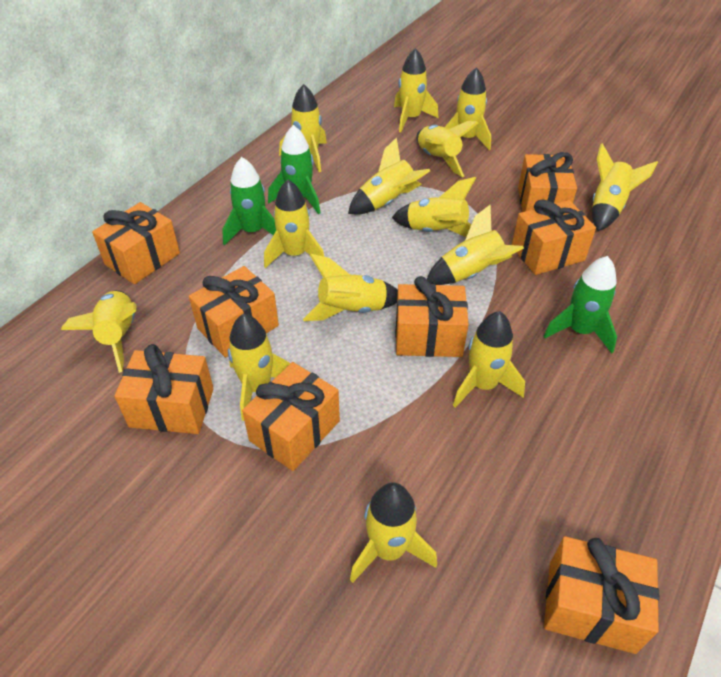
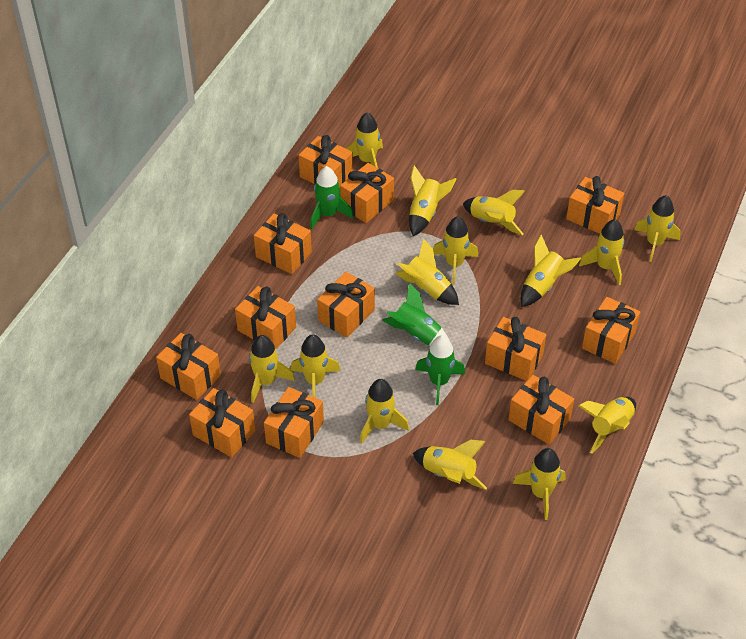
orange gift: 8 -> 12

